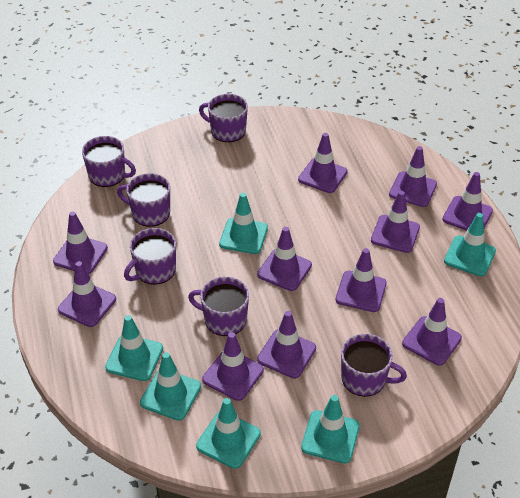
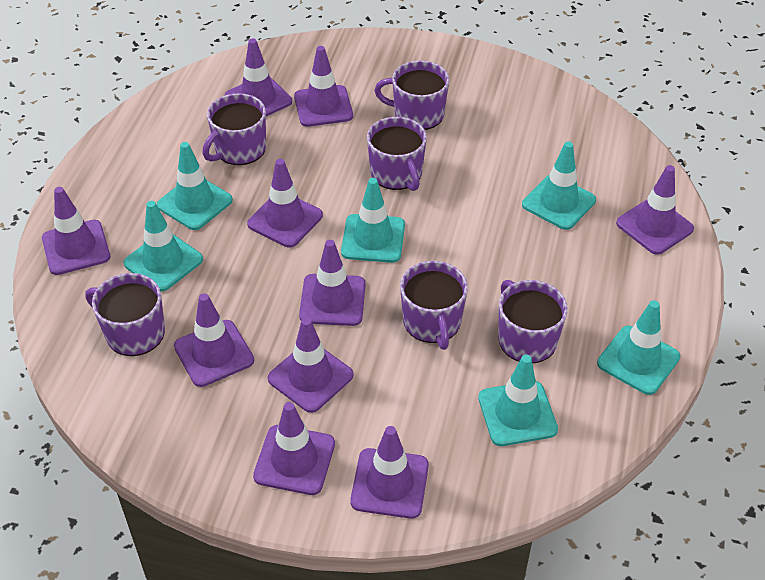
purple traffic cone: 11 -> 10

